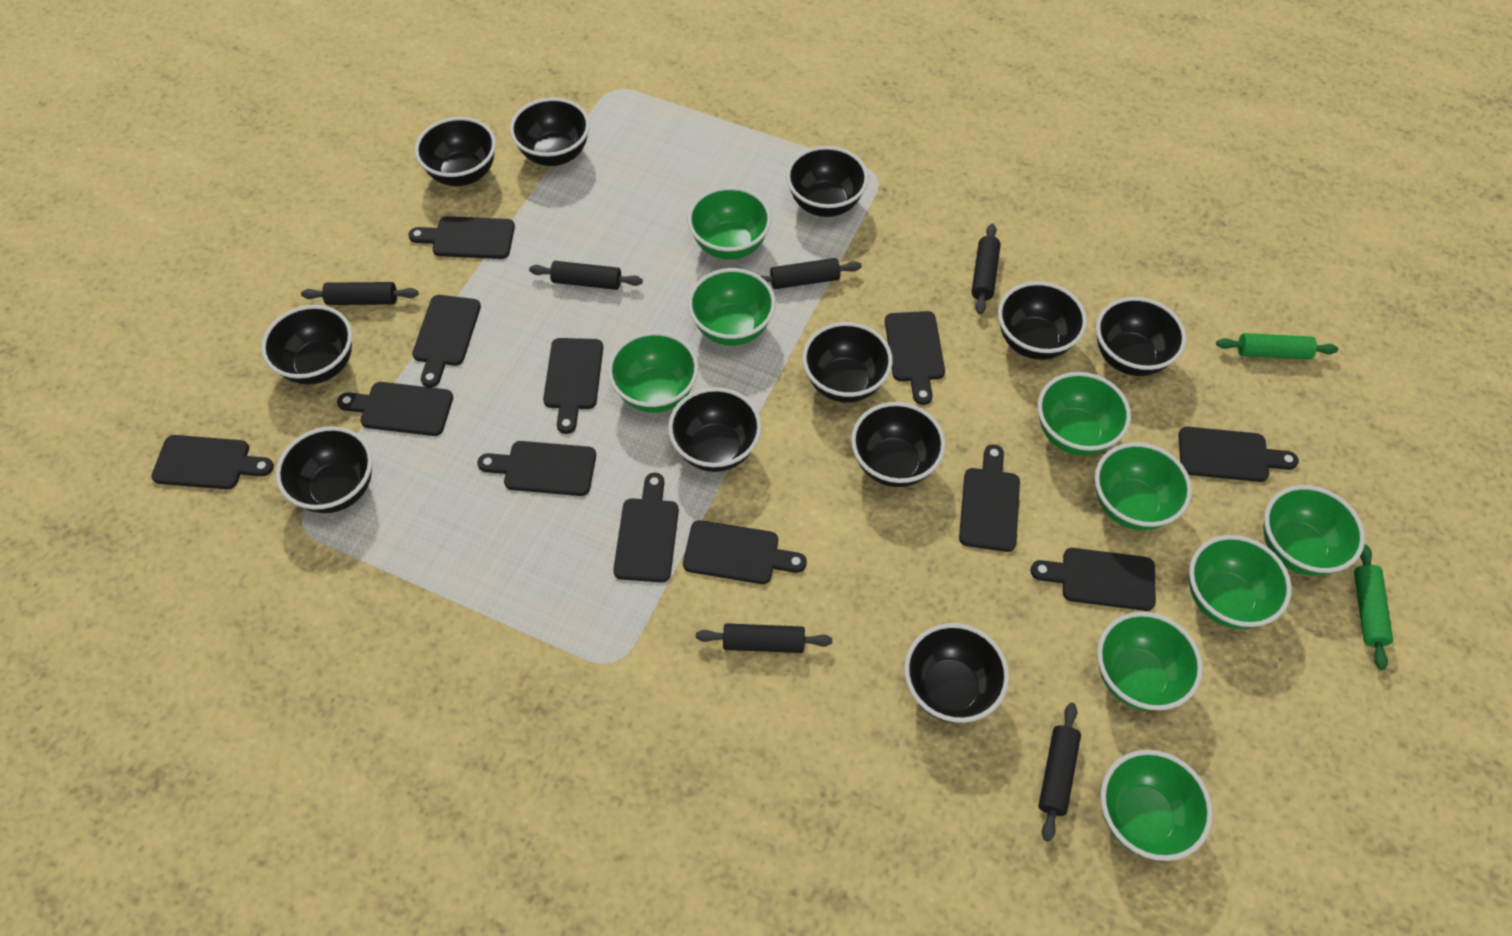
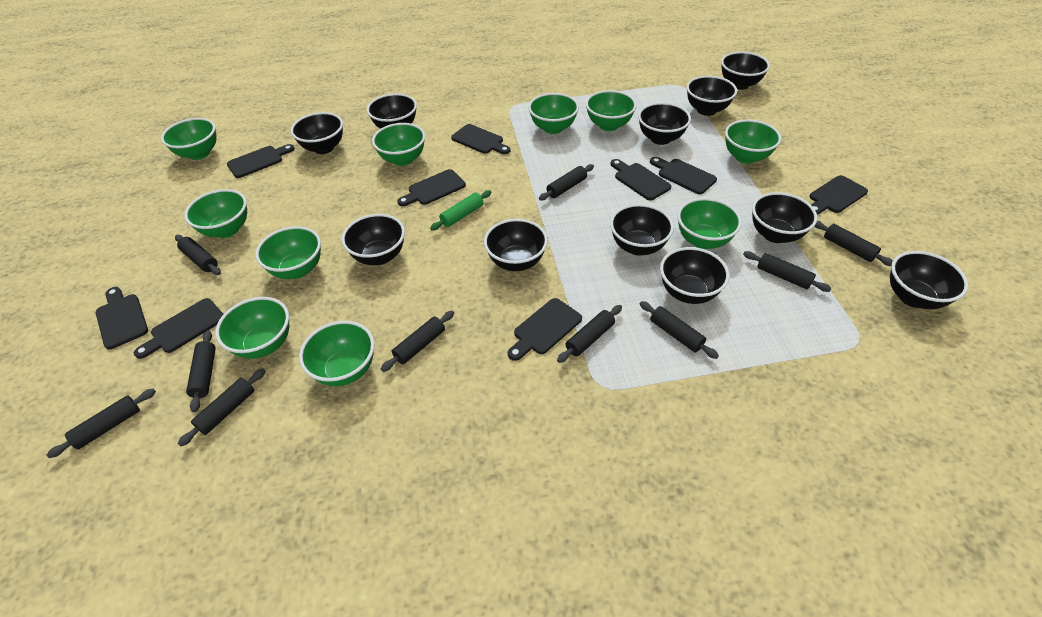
black cutting board: 12 -> 9
black rolling pin: 6 -> 10
green bowl: 9 -> 10
green rolling pin: 2 -> 1

